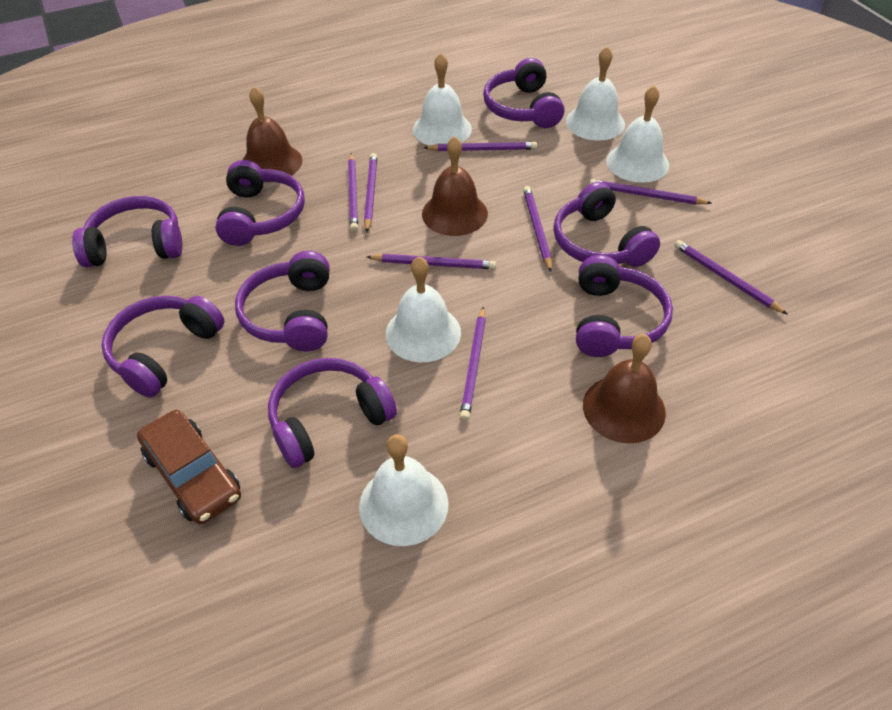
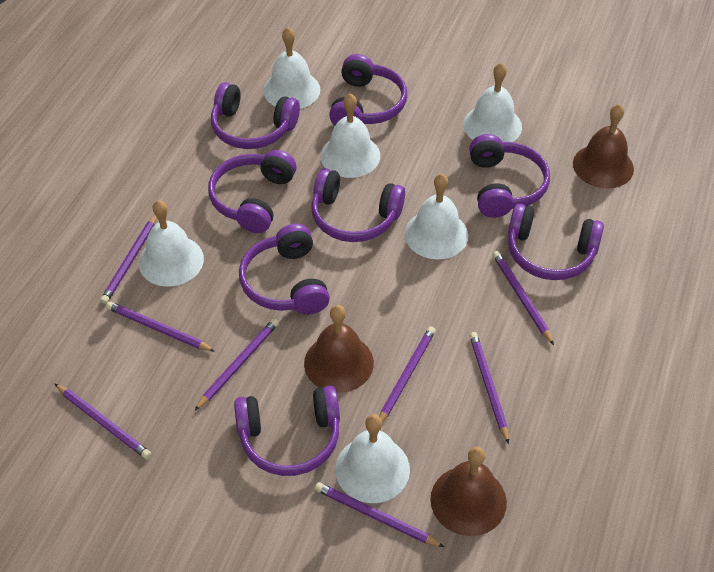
brown car: 1 -> 0
white bell: 5 -> 6

